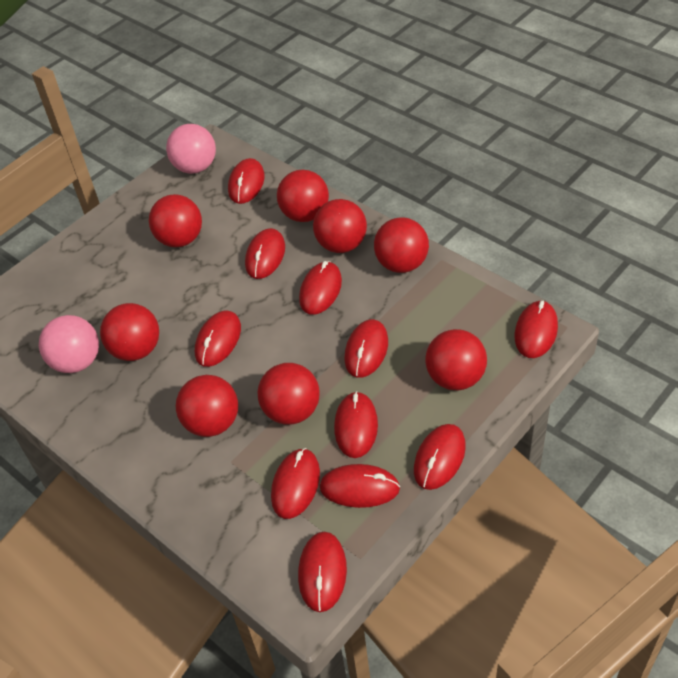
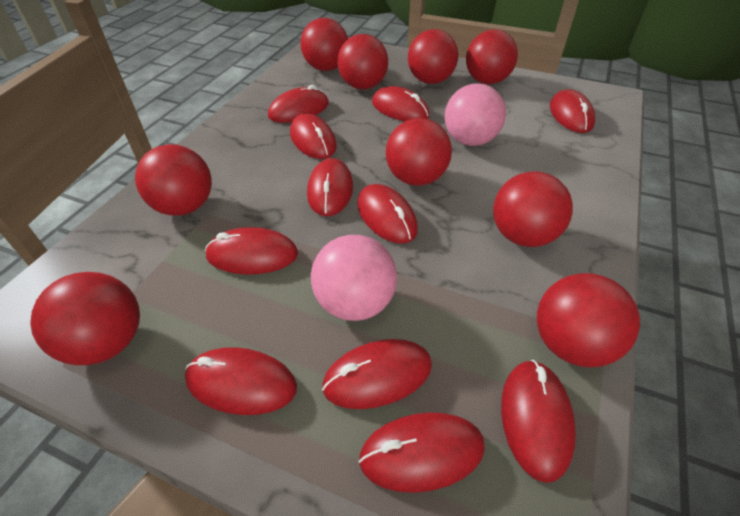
red ball: 8 -> 9

